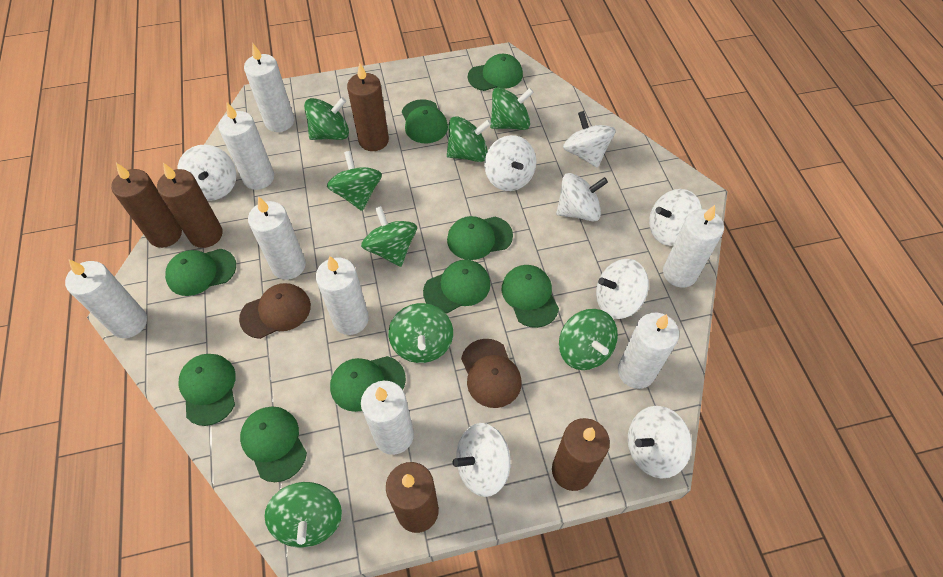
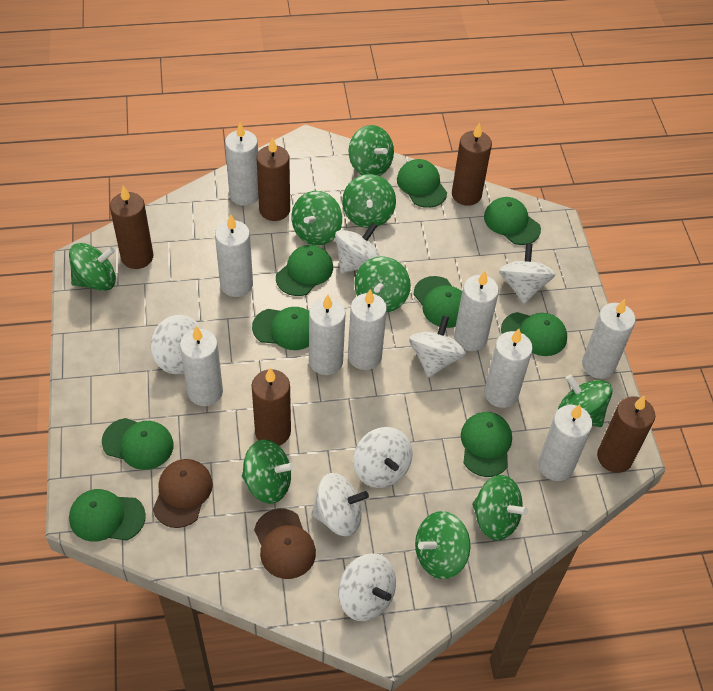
green spinning top: 8 -> 9
white candle: 8 -> 9
white spinning top: 8 -> 7

